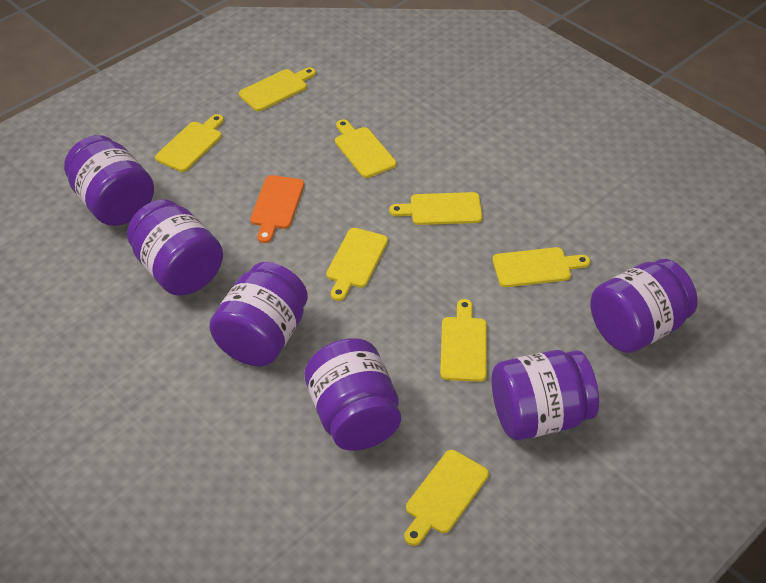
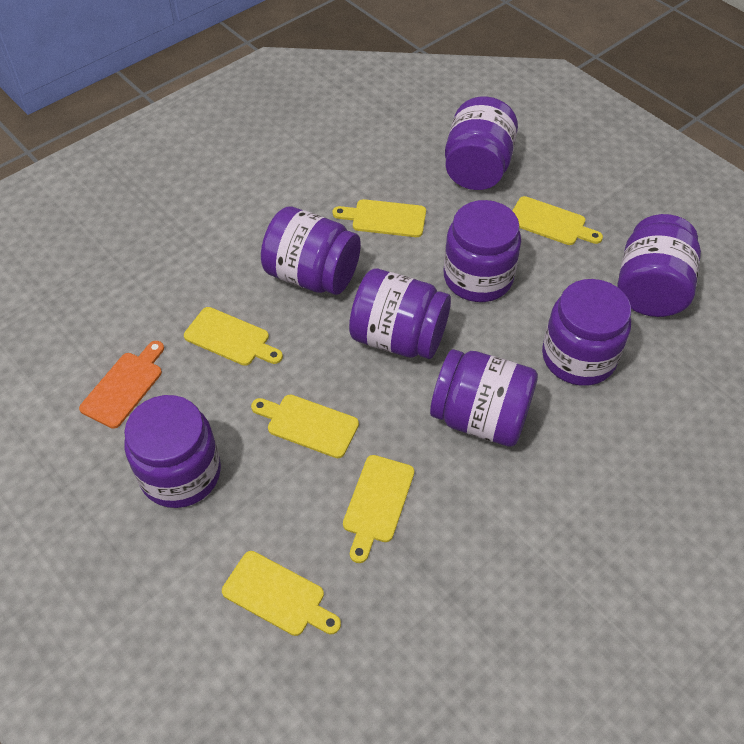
purple jar: 6 -> 8
yellow cutting board: 8 -> 6

